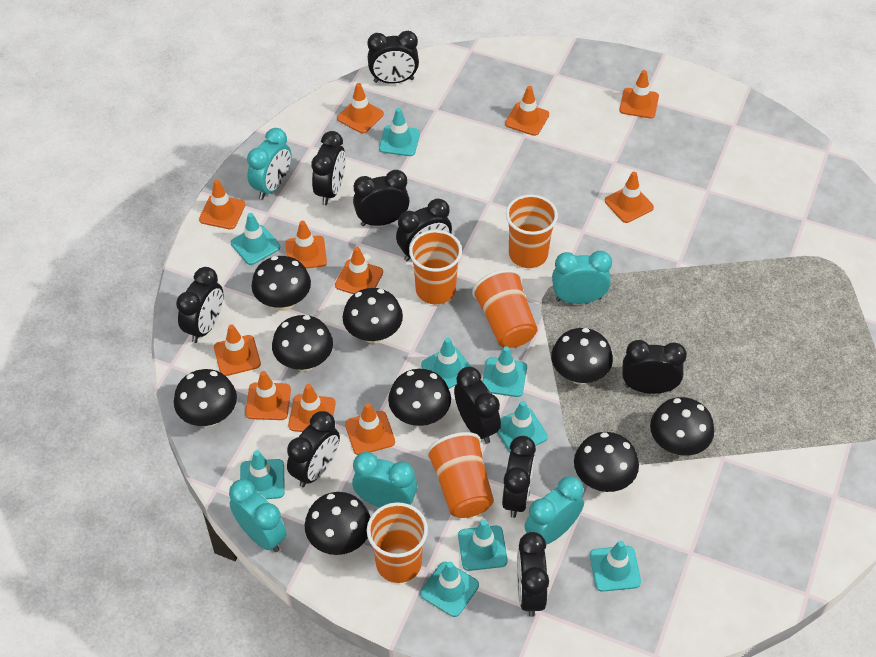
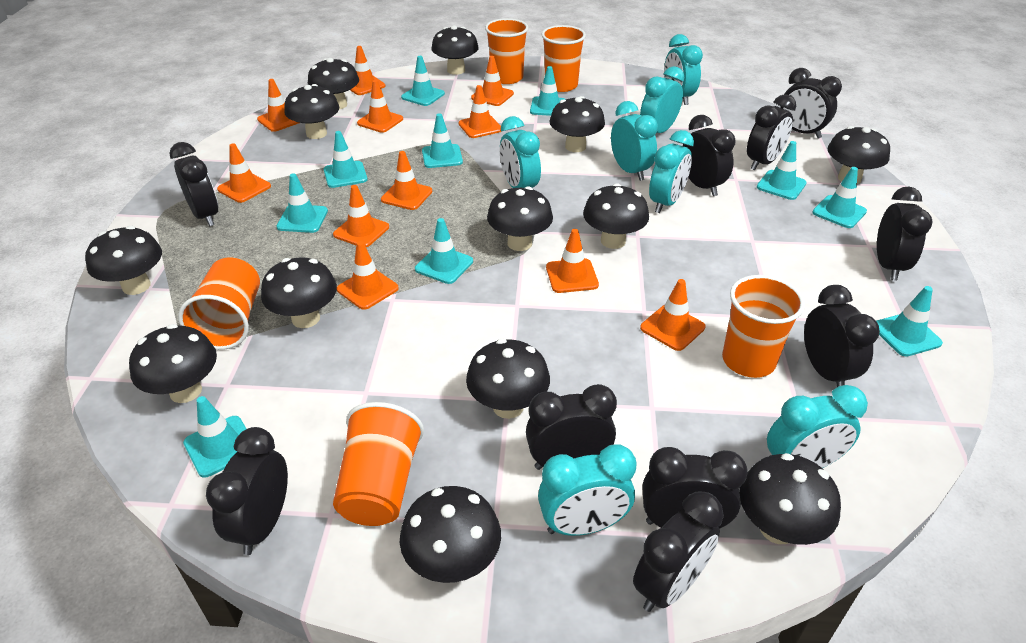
black mushroom: 9 -> 13
turquoise clock: 5 -> 7
turquoise traffic cone: 9 -> 10

